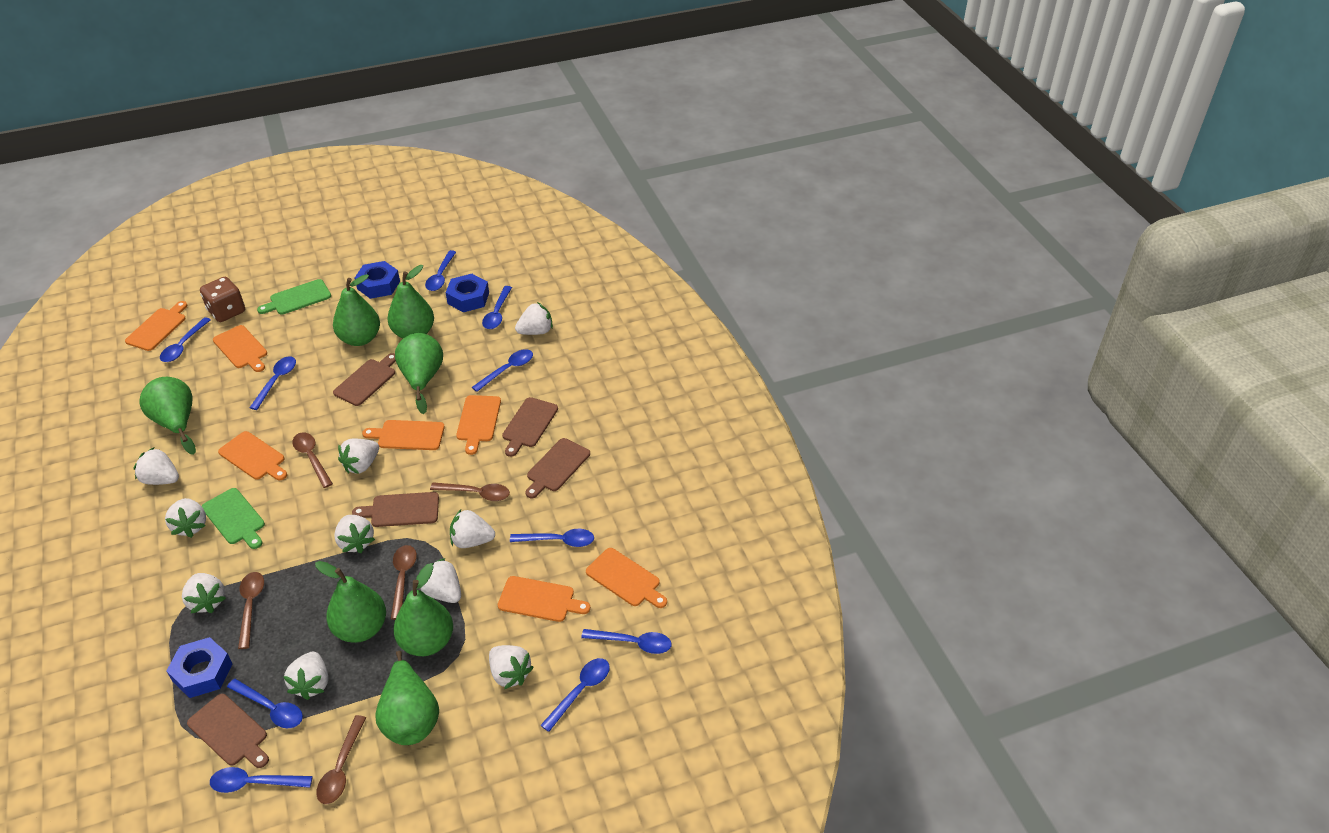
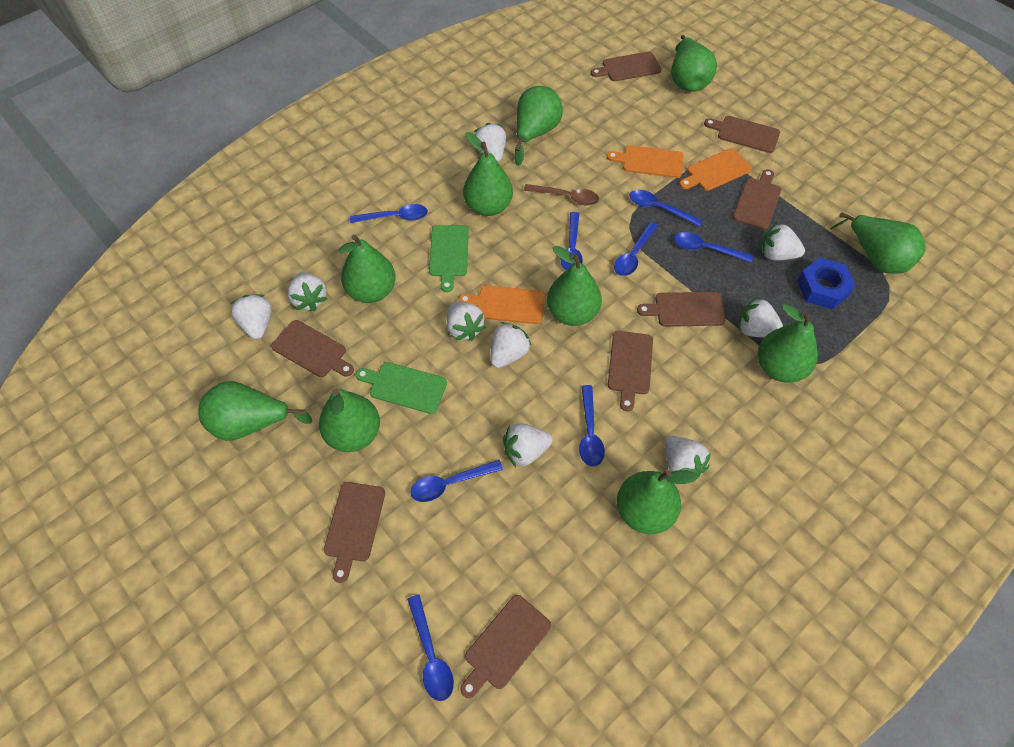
blue nut: 3 -> 1
blue spoon: 10 -> 8
brown cutting board: 5 -> 8
brown dice: 1 -> 0
brown spoon: 5 -> 1
green pear: 7 -> 10
orange cutting board: 7 -> 3
white strawberry: 10 -> 9

